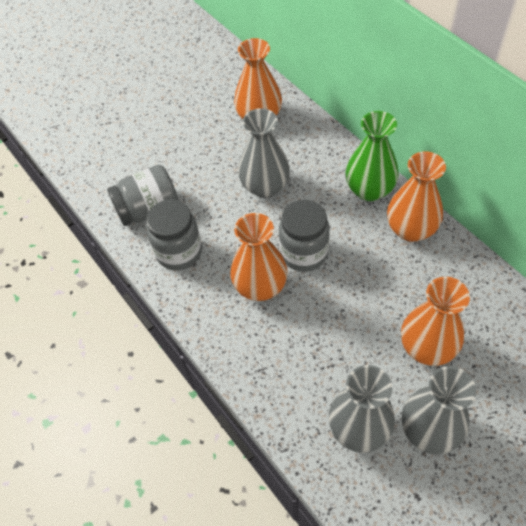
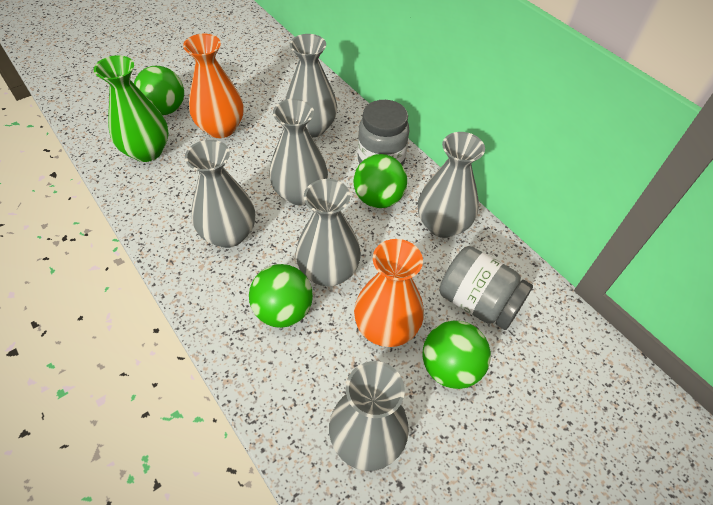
green ball: 0 -> 4
grey jar: 3 -> 2
grey vase: 3 -> 6
orange vase: 4 -> 2

